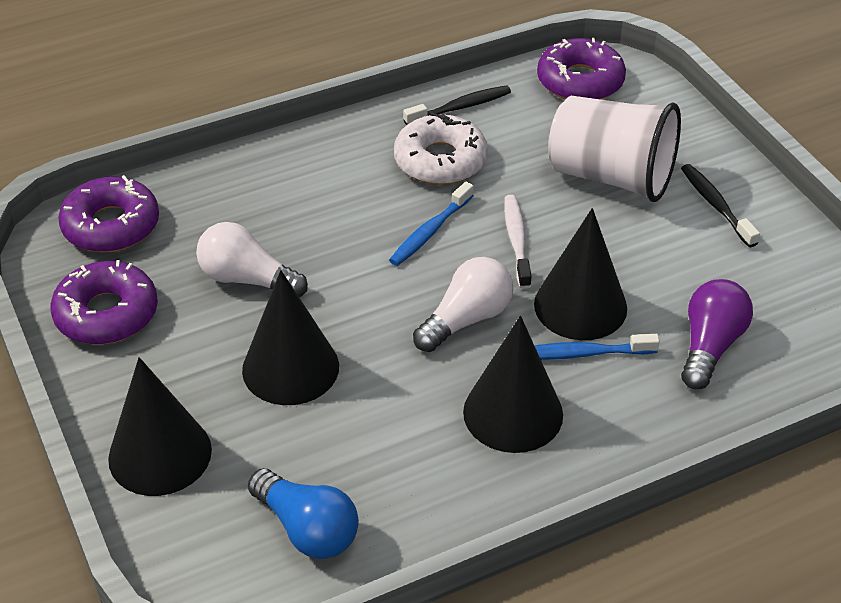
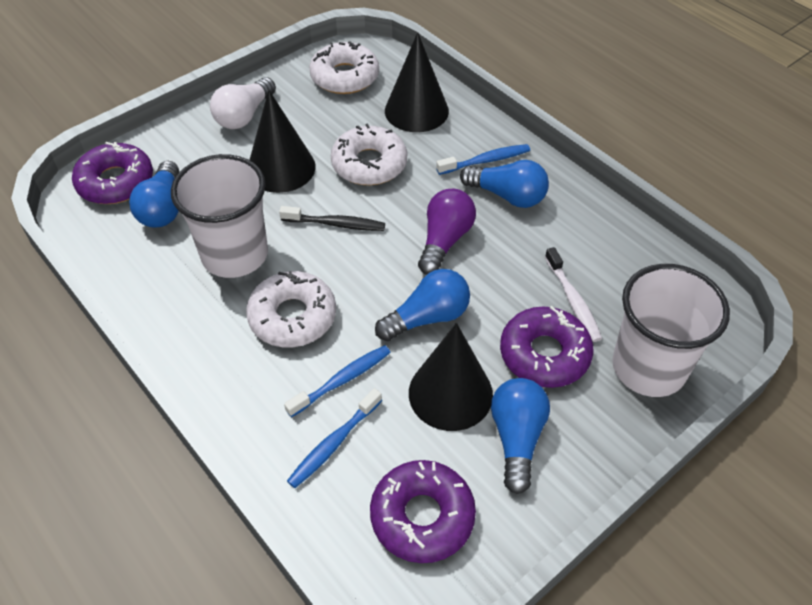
black cone: 4 -> 3
black toothbrush: 2 -> 1
blue light bulb: 1 -> 4
blue toothbrush: 2 -> 3
white cup: 1 -> 2
white donut: 1 -> 3
white light bulb: 2 -> 1

